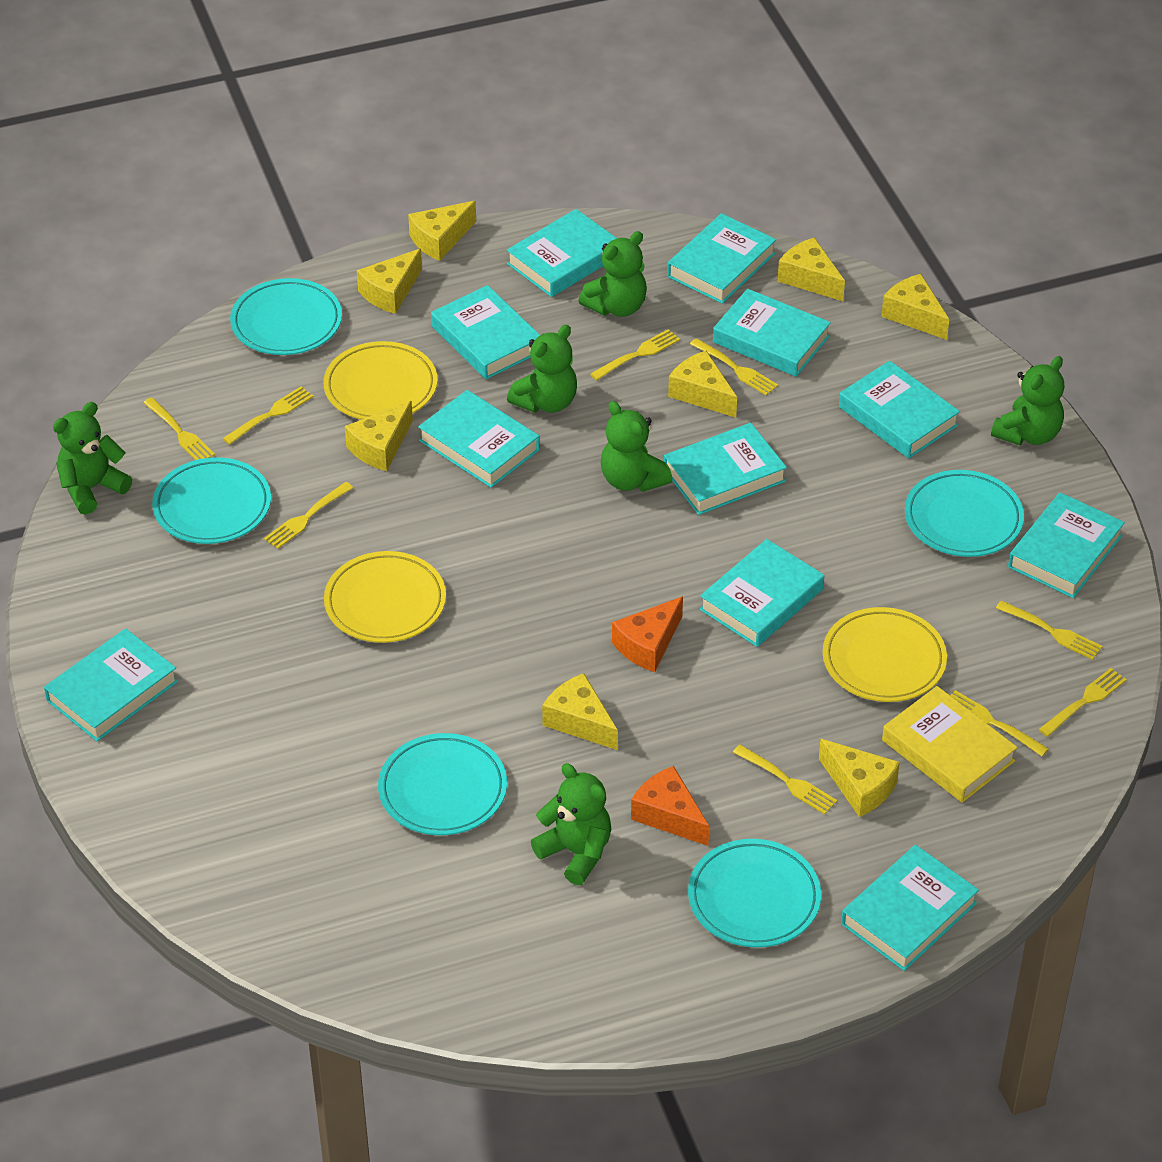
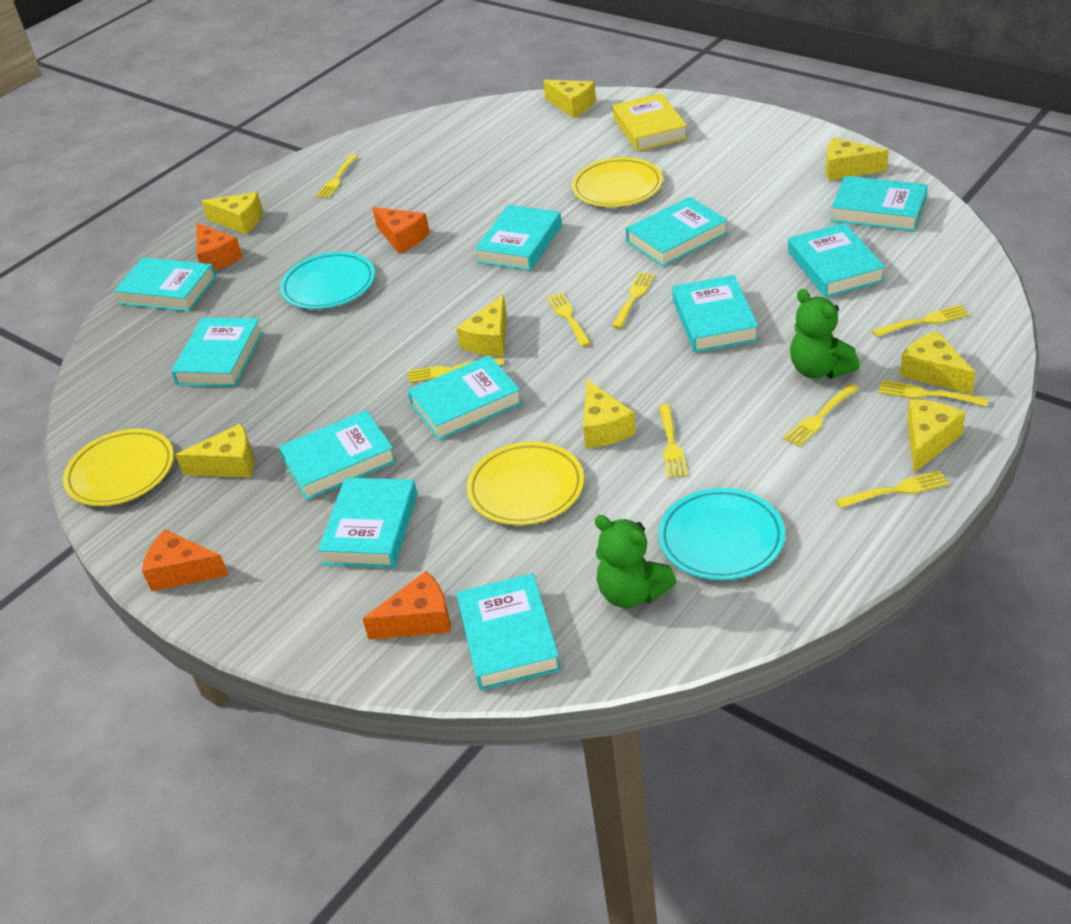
green teddy bear: 6 -> 2
orange cheese: 2 -> 4
turquoise plate: 5 -> 2

